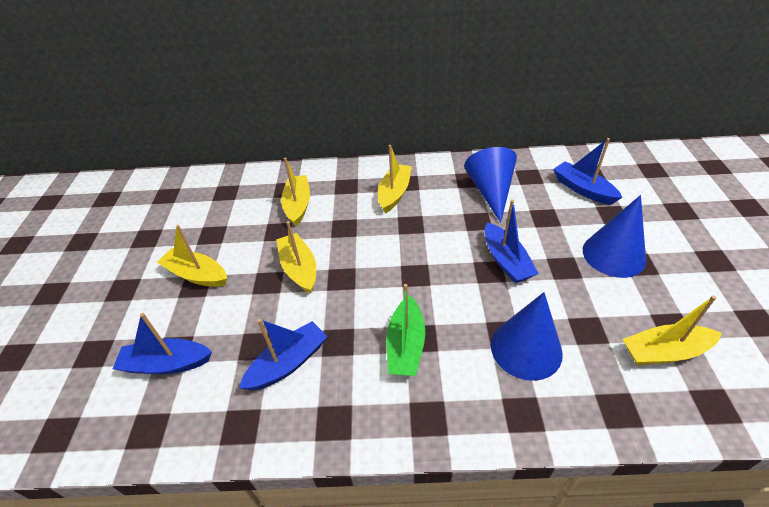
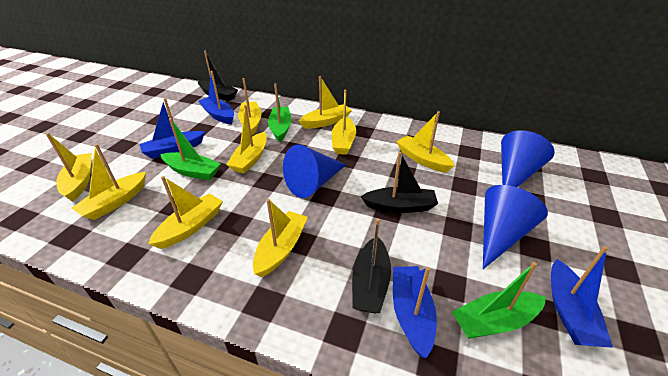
black boat: 0 -> 3
green boat: 1 -> 3
yellow boat: 5 -> 9

